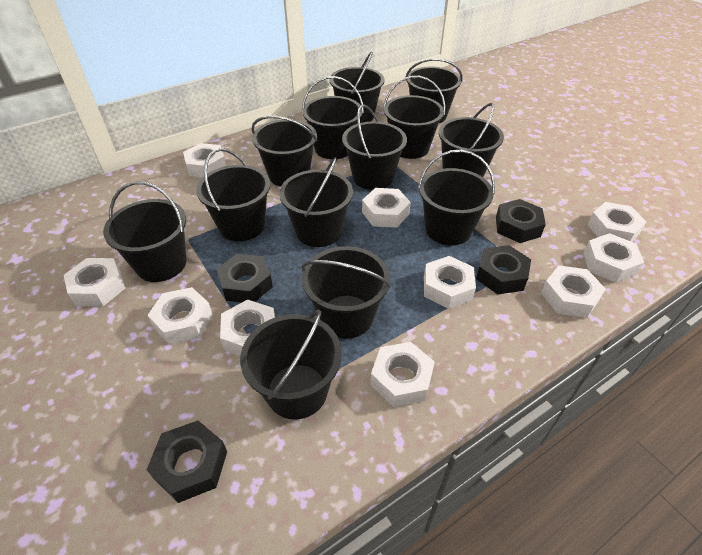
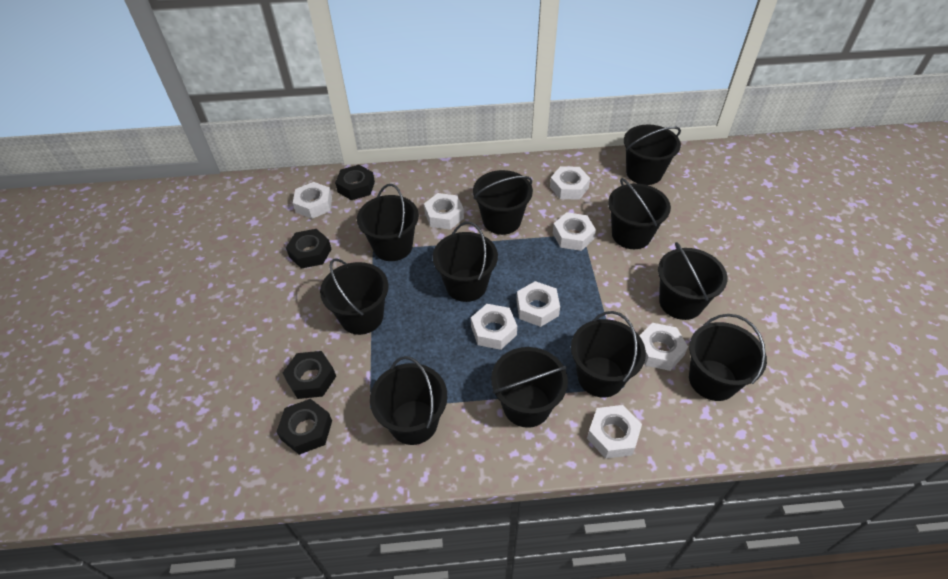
black bucket: 13 -> 11
white nut: 10 -> 8

